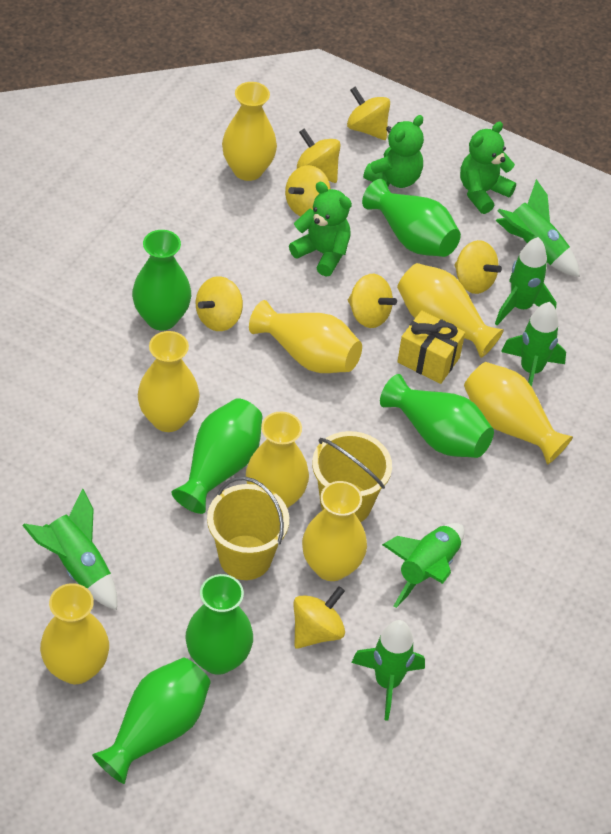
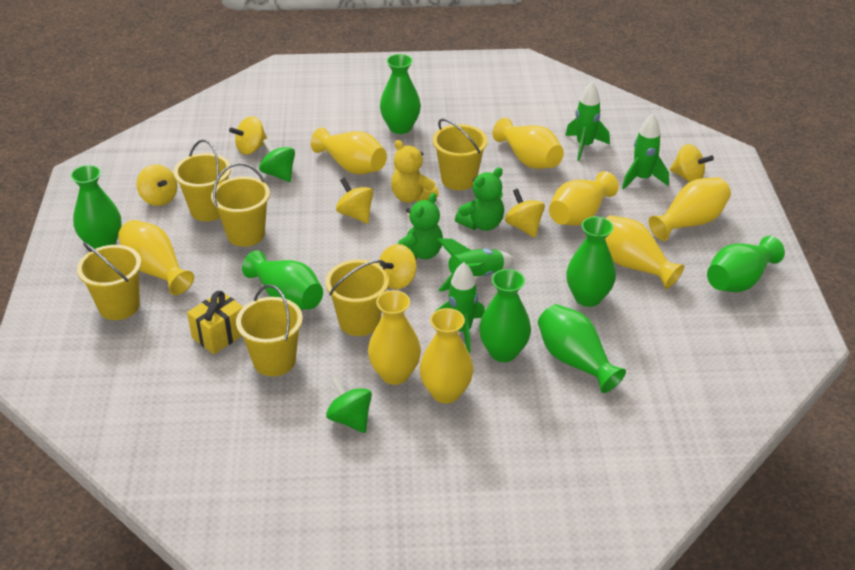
green rocket: 6 -> 4
green spinning top: 0 -> 2
green teddy bear: 3 -> 2
green vase: 6 -> 7
yellow bucket: 2 -> 6
yellow spinning top: 7 -> 6
yellow teddy bear: 0 -> 1

